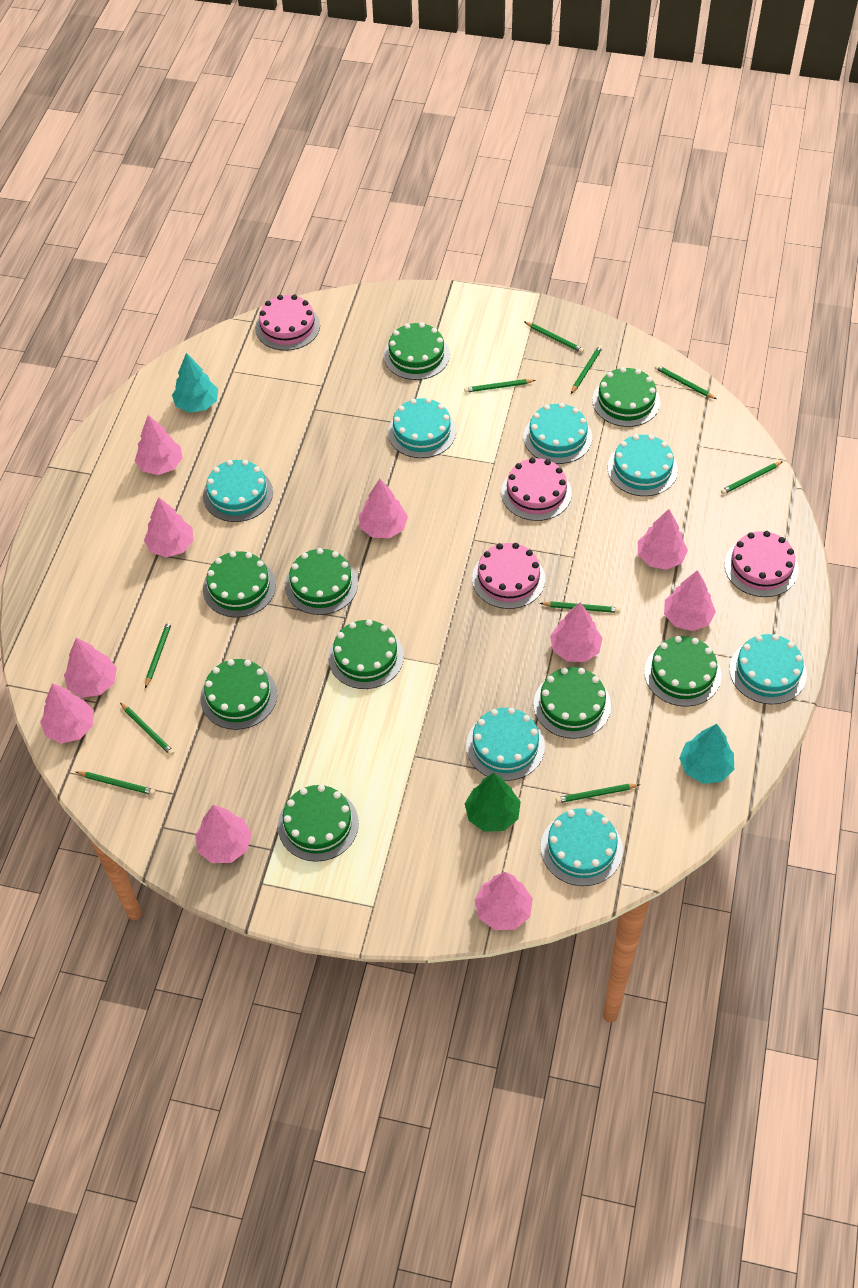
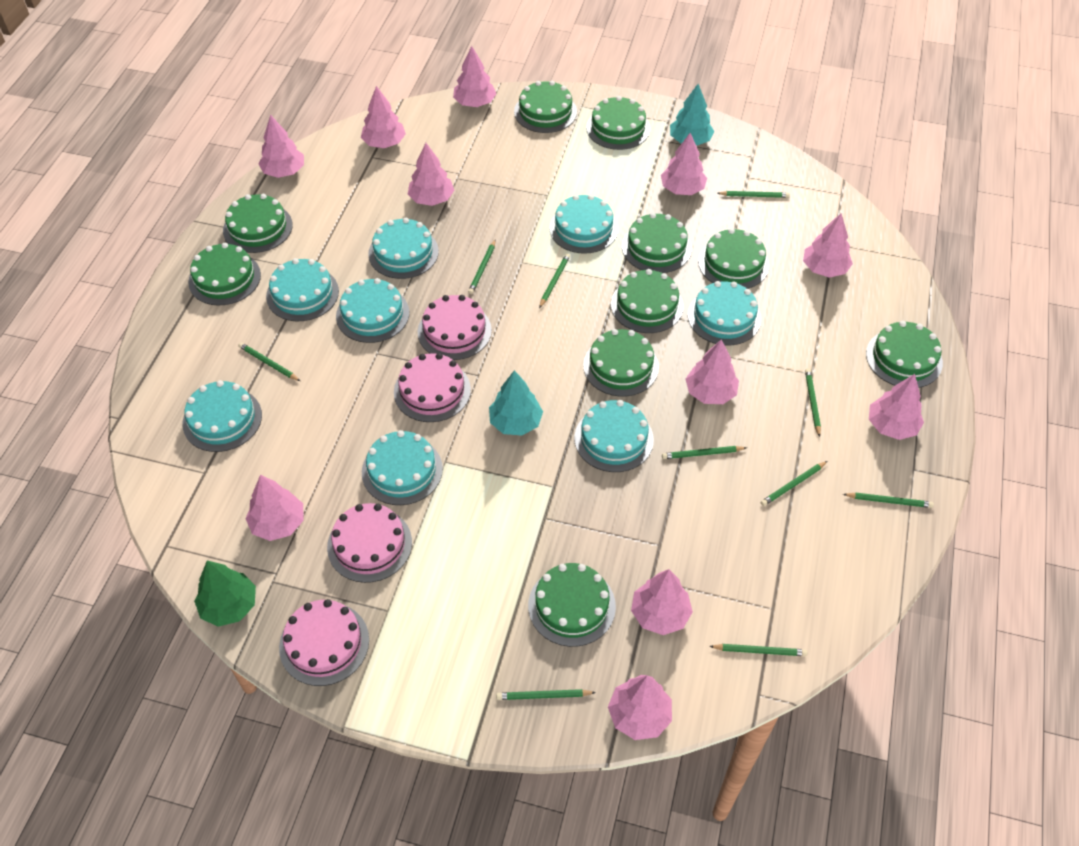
green cake: 9 -> 10
pink tree: 10 -> 11
turquoise cake: 7 -> 8

